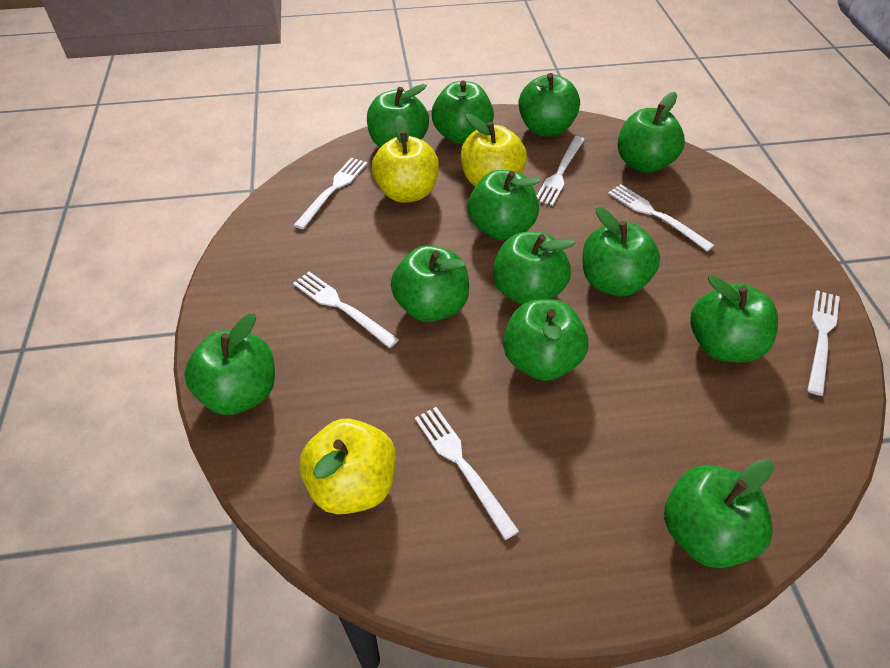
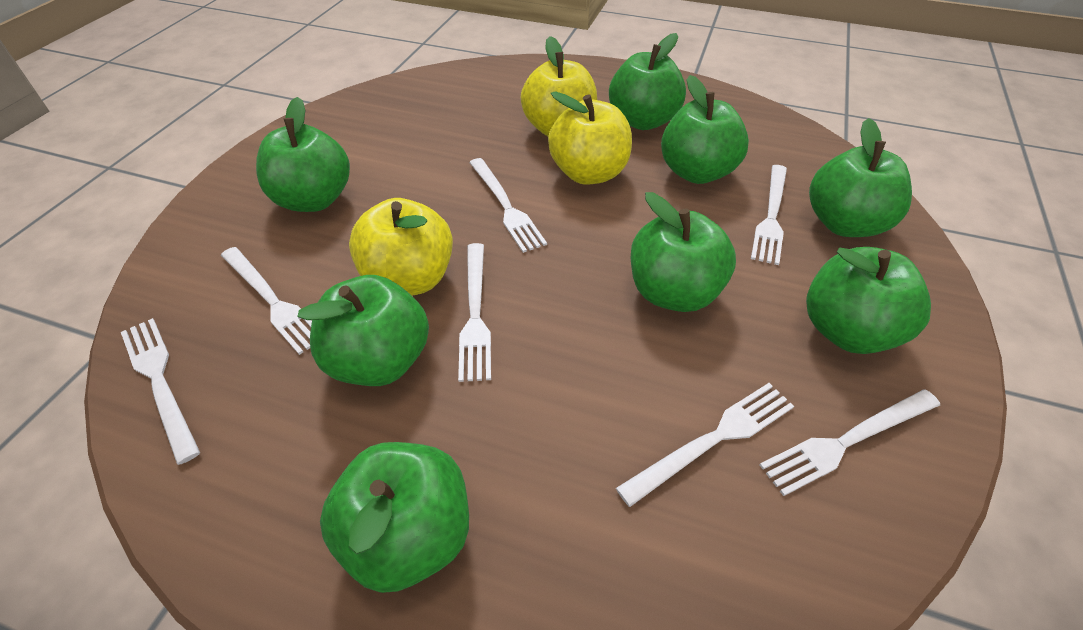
green apple: 12 -> 8
white fork: 6 -> 7

